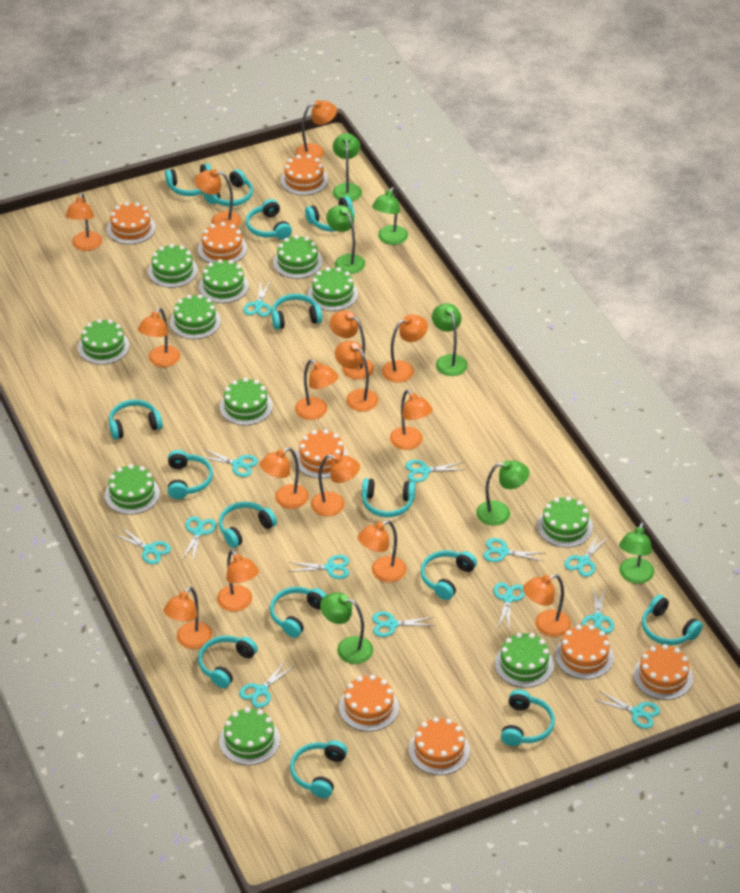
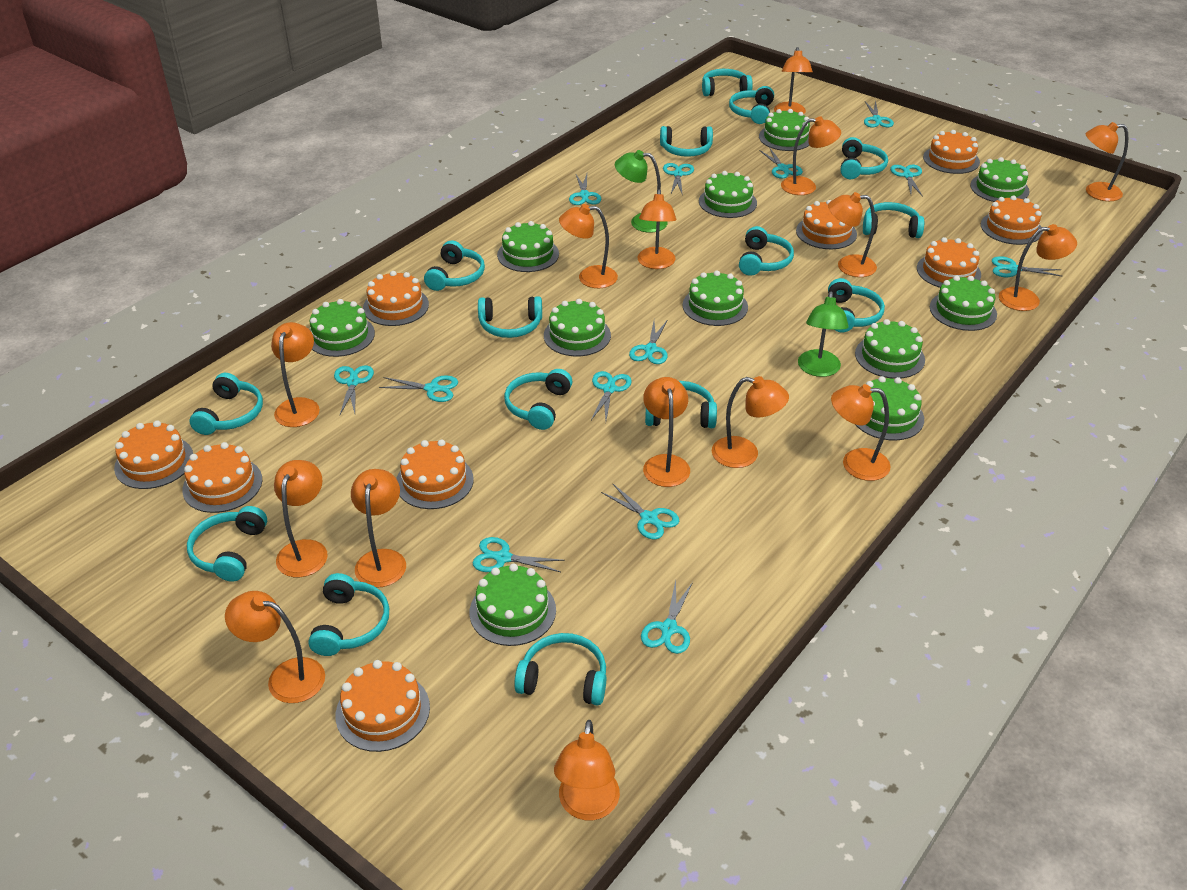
green lamp: 7 -> 2
orange cake: 8 -> 9

